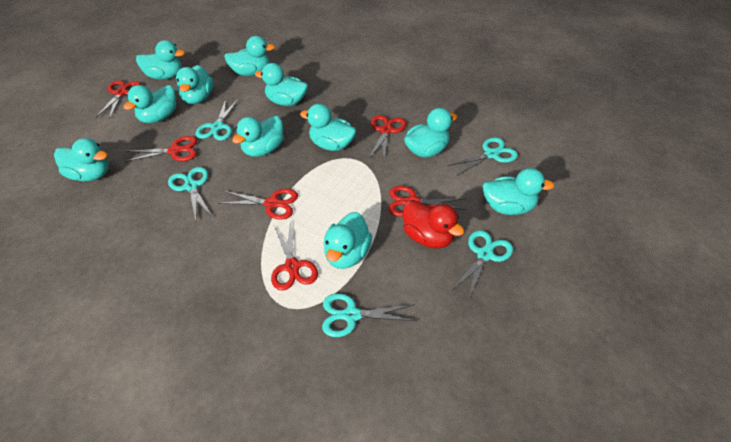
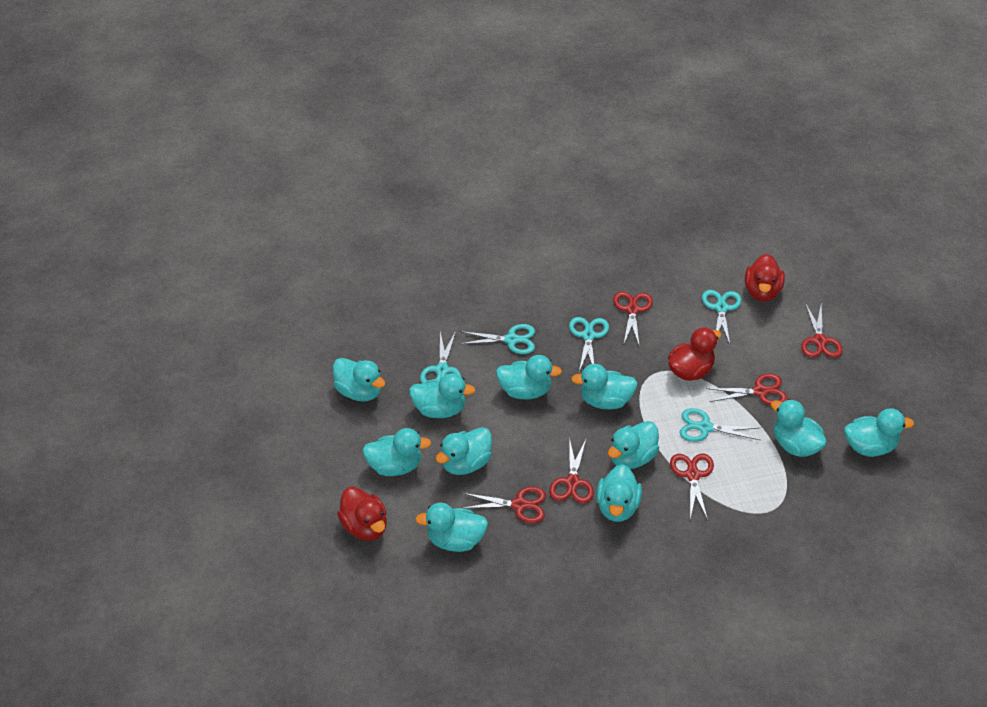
red duck: 1 -> 3

